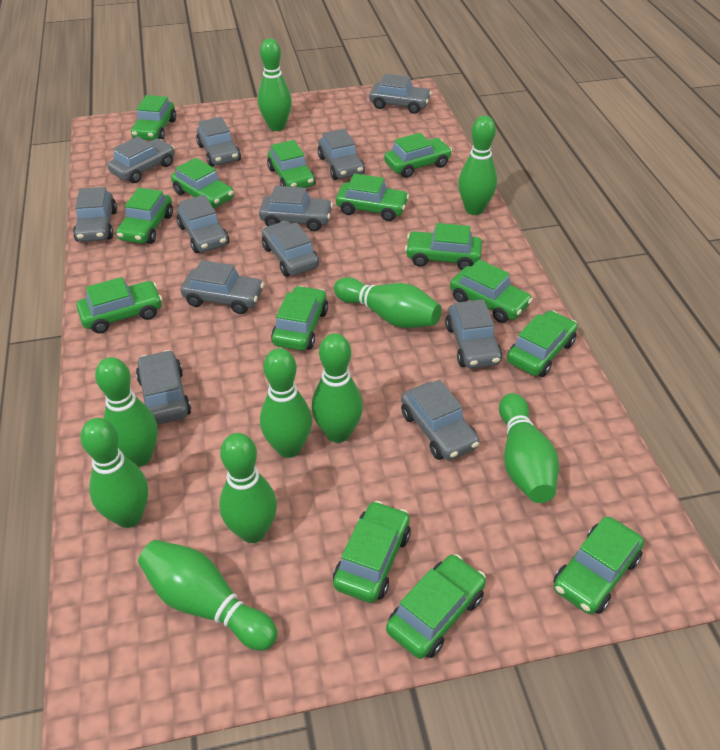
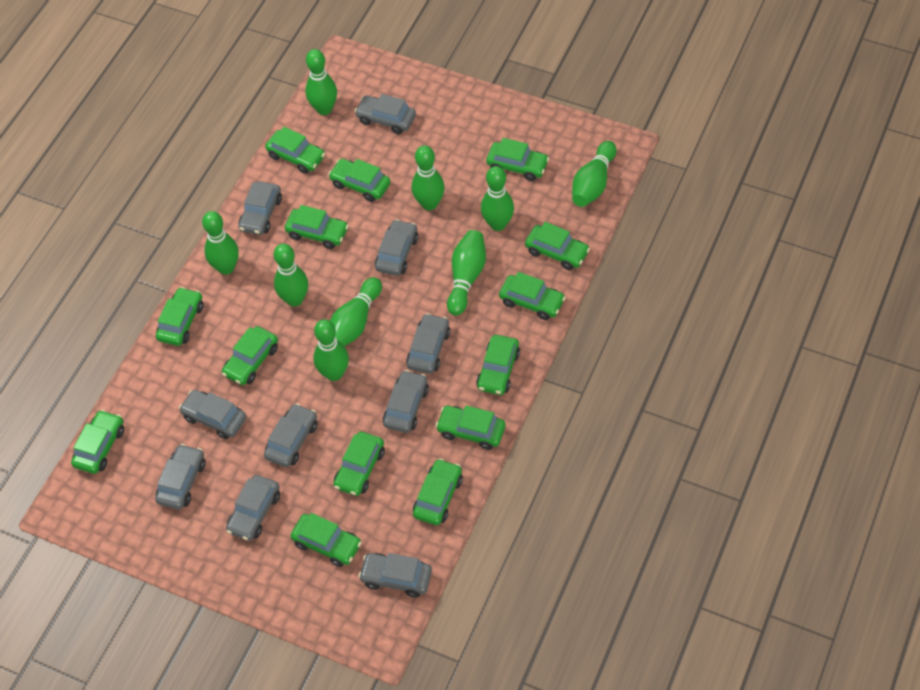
green bowling pin: 10 -> 9
grey car: 12 -> 10

